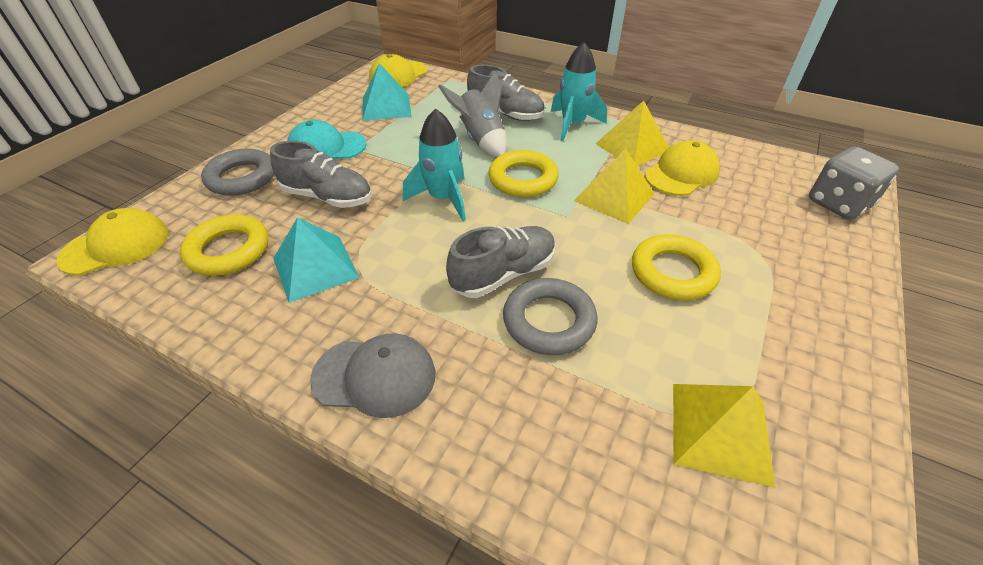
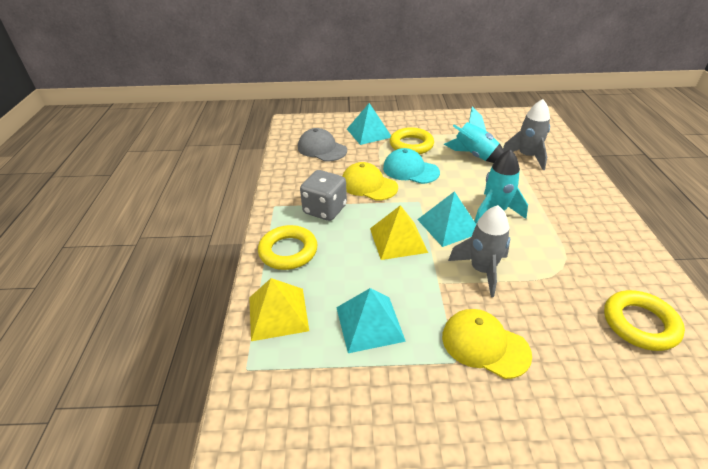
grey ring: 2 -> 0
grey rocket: 1 -> 2
grey shoe: 3 -> 0
turquoise pyramid: 2 -> 3
yellow cap: 3 -> 2
yellow pyramid: 3 -> 2

